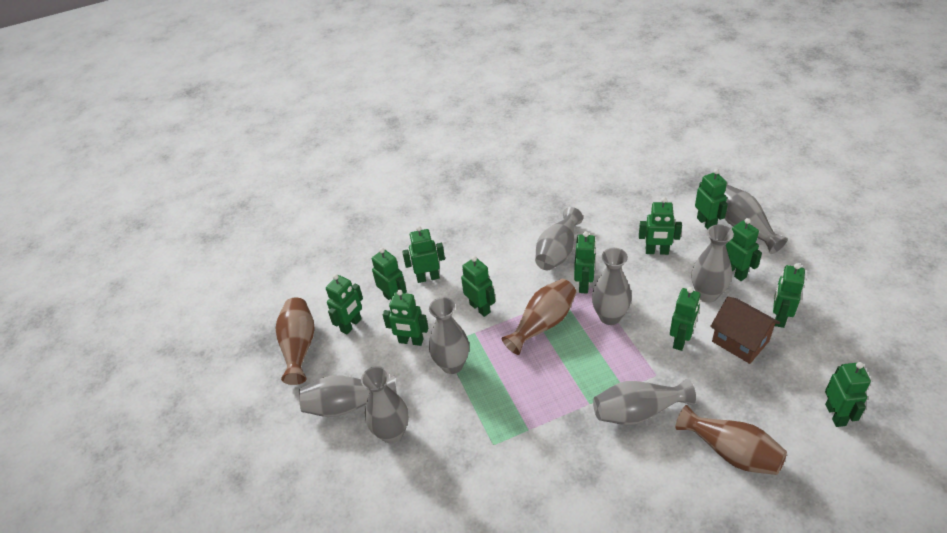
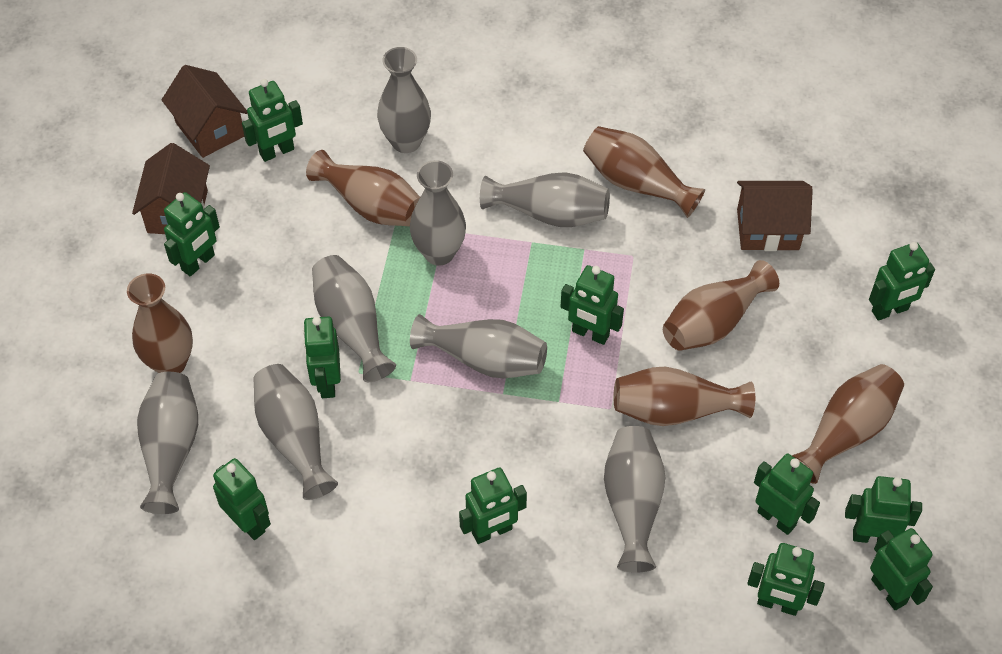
brown house: 1 -> 3
brown vase: 3 -> 6
green robot: 12 -> 11

